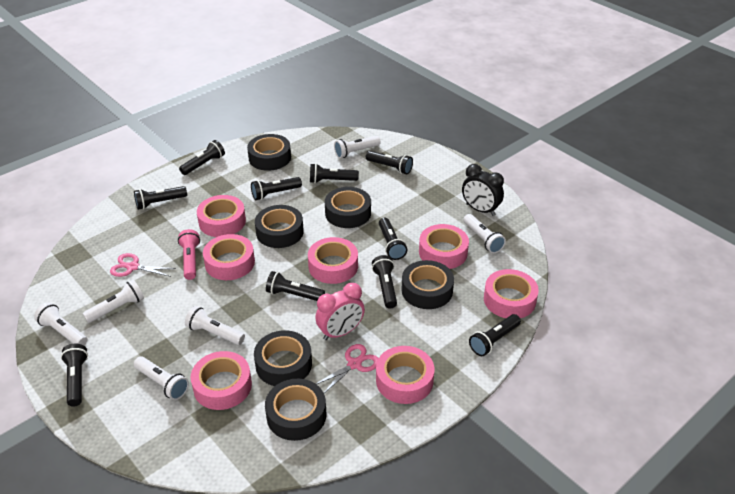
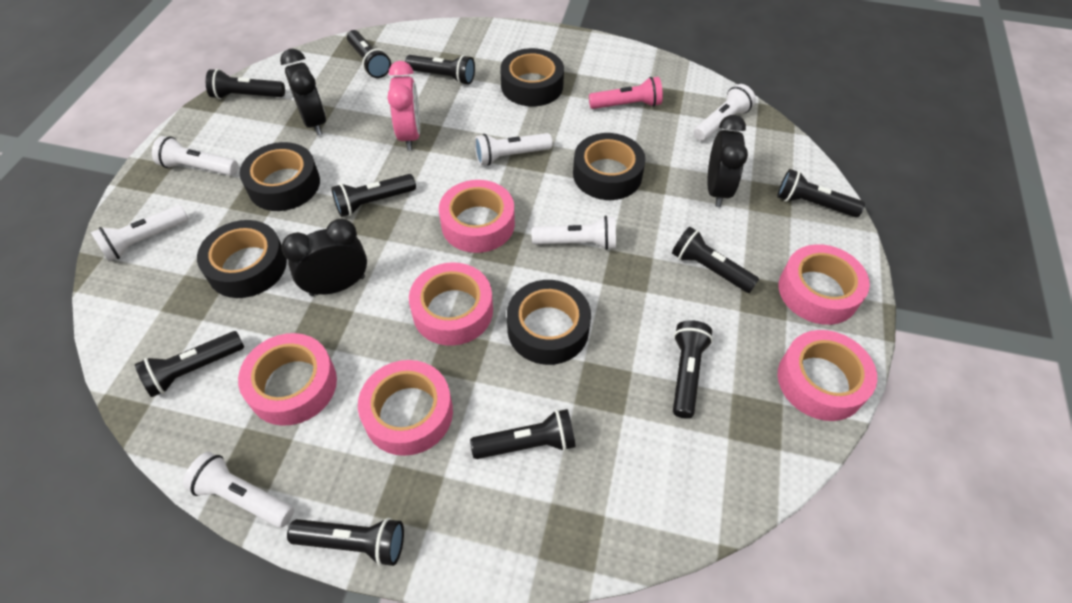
black clock: 1 -> 3
black tape: 6 -> 5
pink scissors: 2 -> 0
pink tape: 7 -> 6

